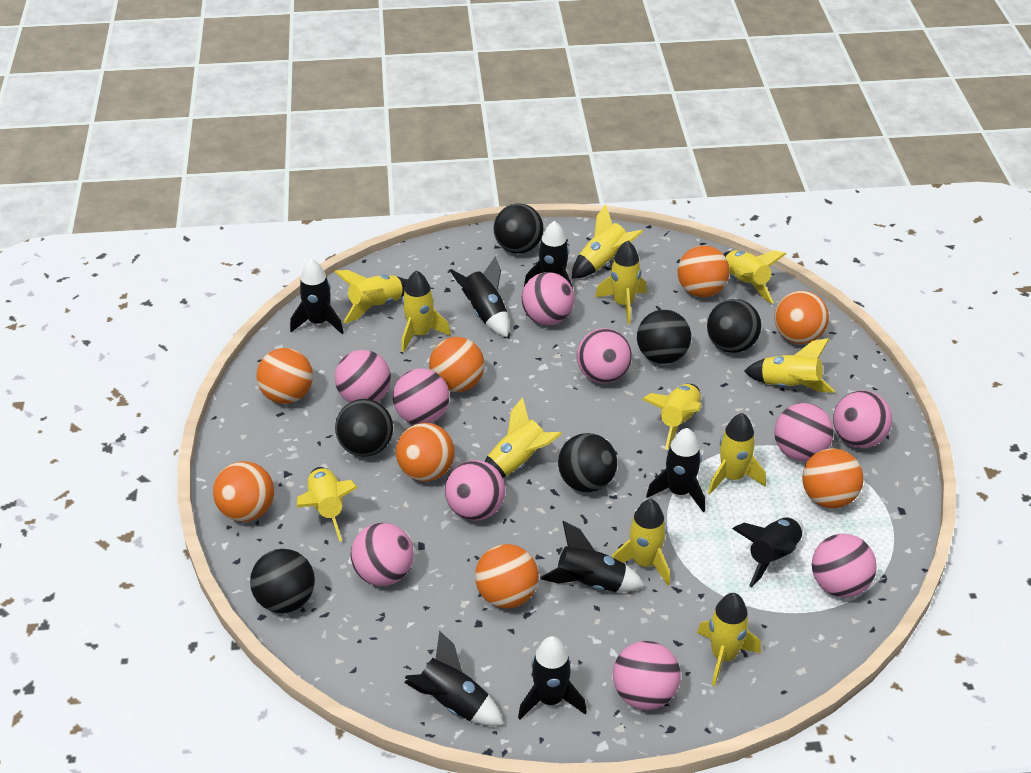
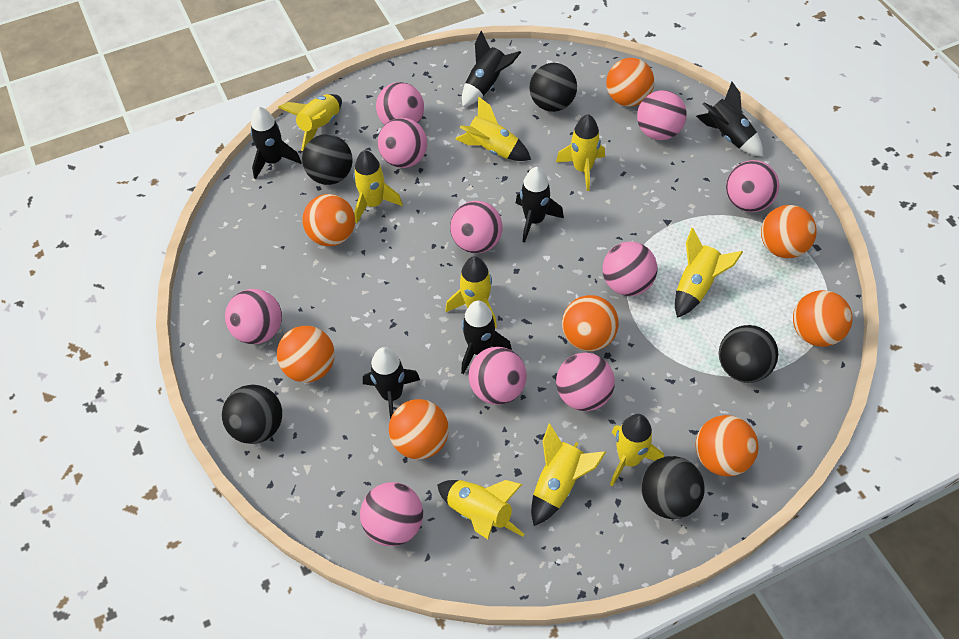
black ball: 6 -> 5
black rocket: 8 -> 6
yellow rocket: 12 -> 9

